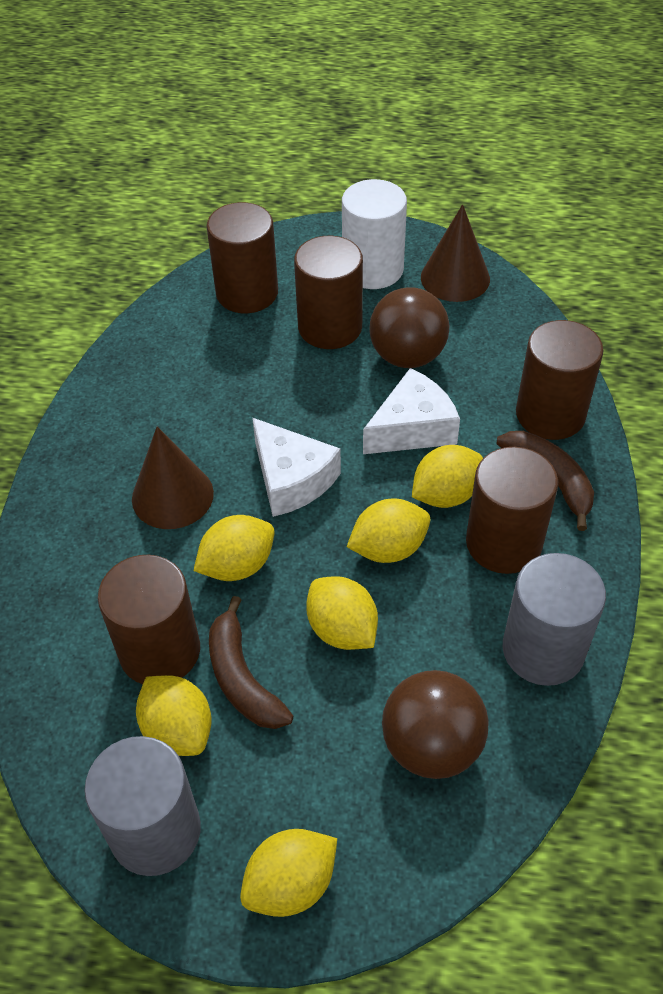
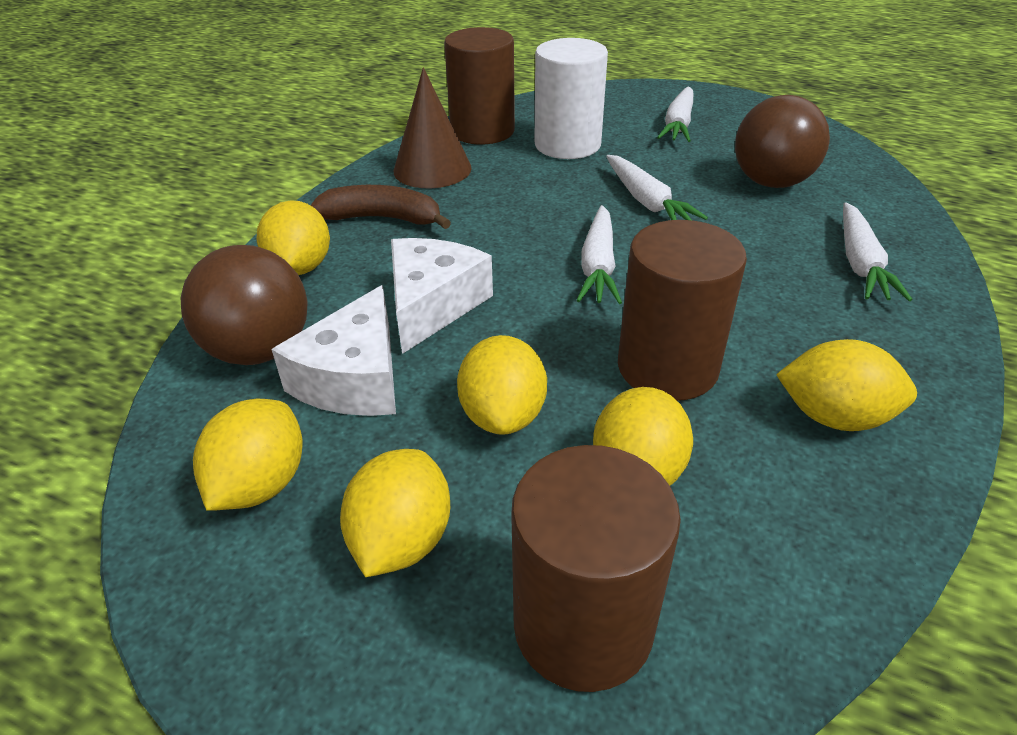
brown banana: 2 -> 1
brown cone: 2 -> 1
brown cylinder: 5 -> 3
grey cylinder: 2 -> 0
white carrot: 0 -> 4

